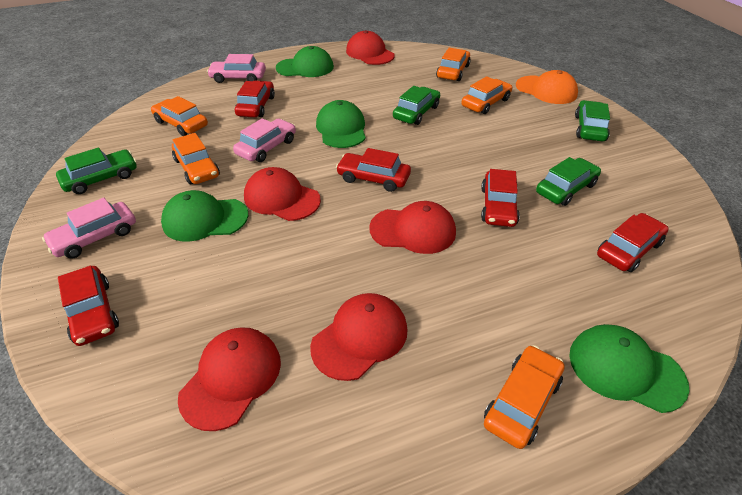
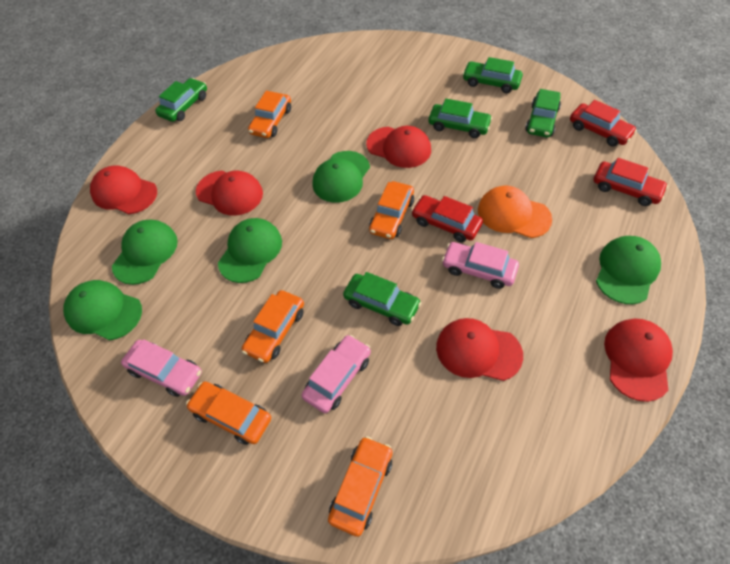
green cap: 4 -> 5
green car: 4 -> 5
red car: 5 -> 3

